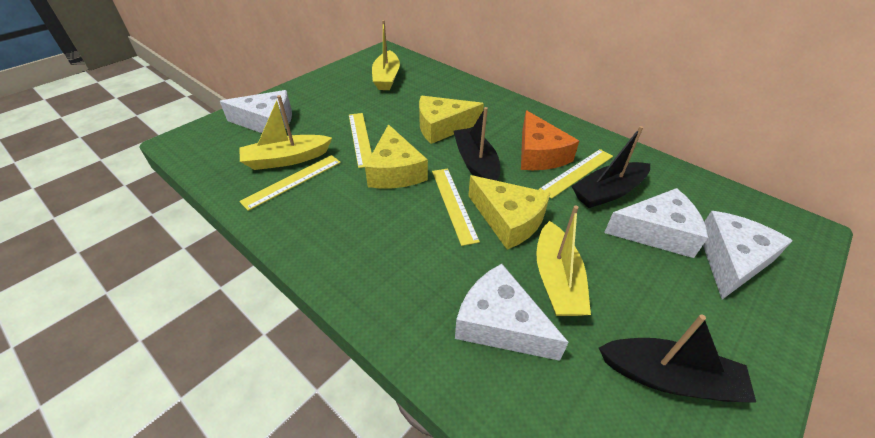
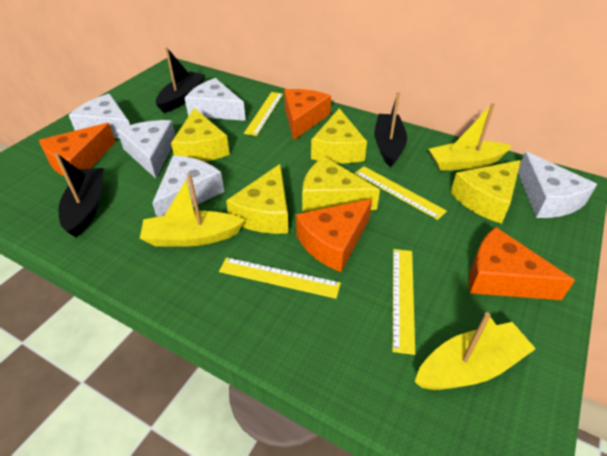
orange cheese: 1 -> 4
white cheese: 4 -> 5
yellow cheese: 3 -> 5

